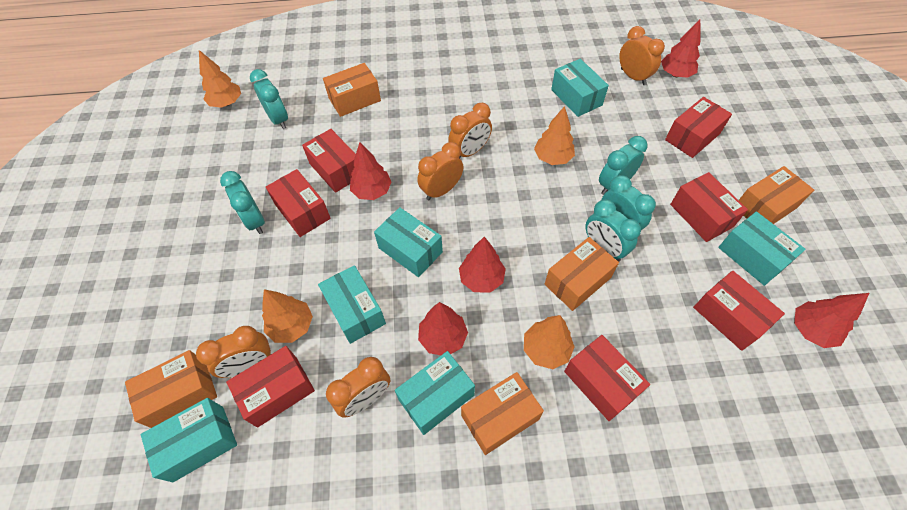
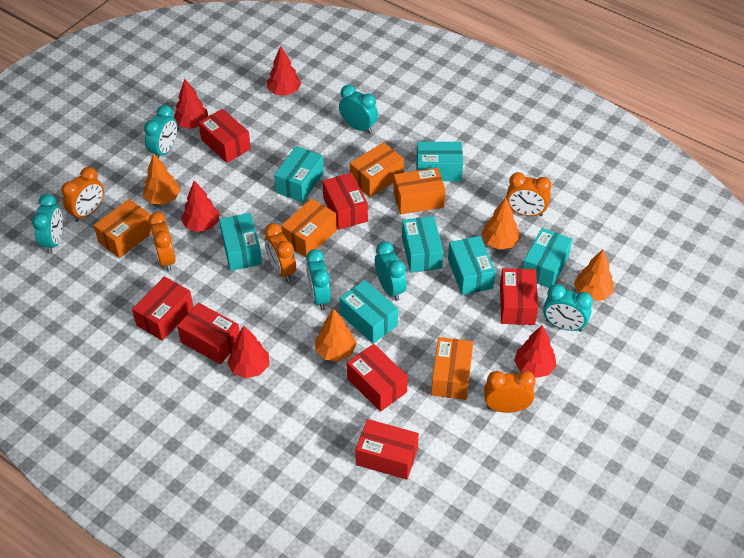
turquoise box: 6 -> 7
turquoise clock: 5 -> 6

